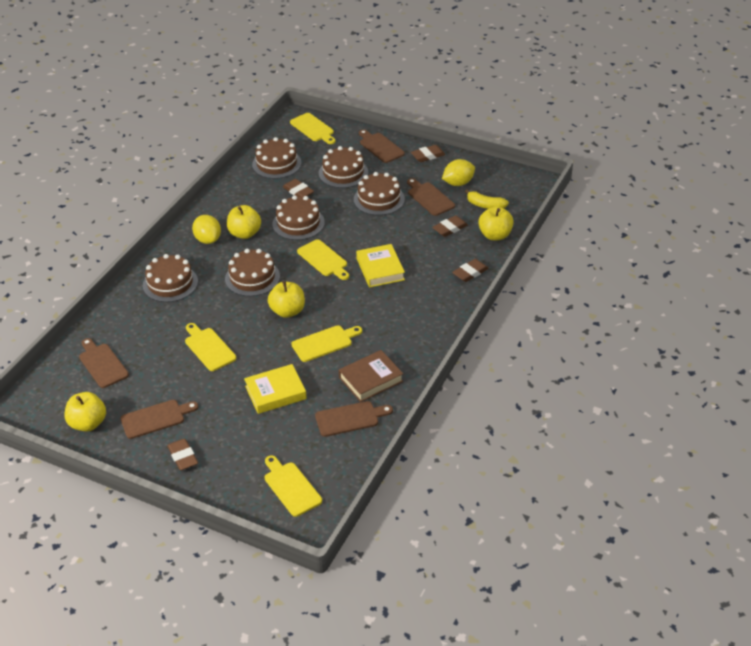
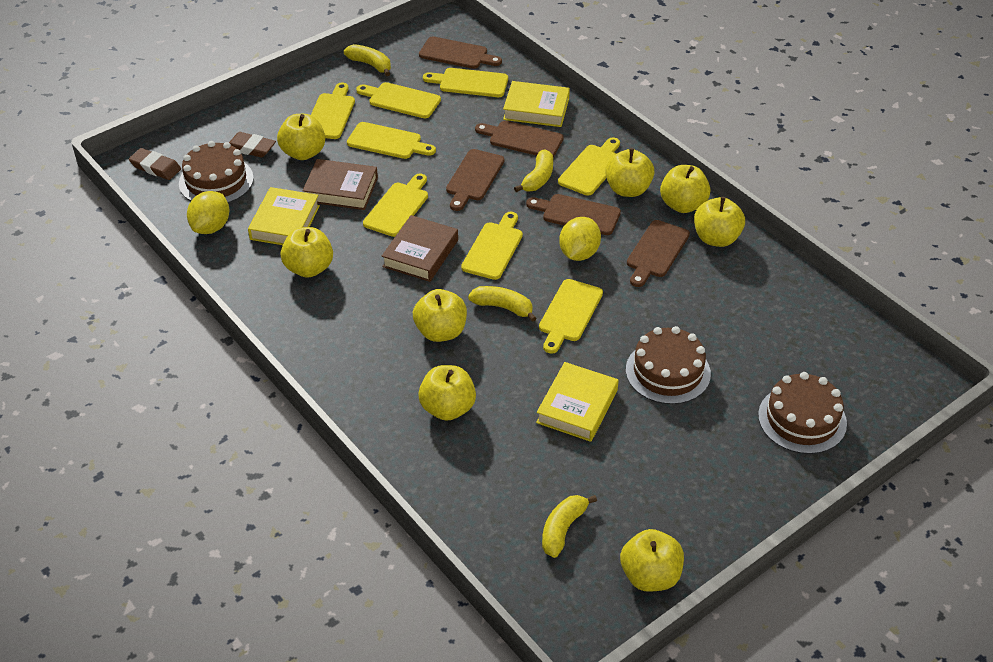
brown book: 1 -> 2
brown cake: 6 -> 3
brown eraser: 5 -> 2
yellow apple: 4 -> 8
yellow banana: 1 -> 4
yellow book: 2 -> 3
yellow cutting board: 5 -> 8

